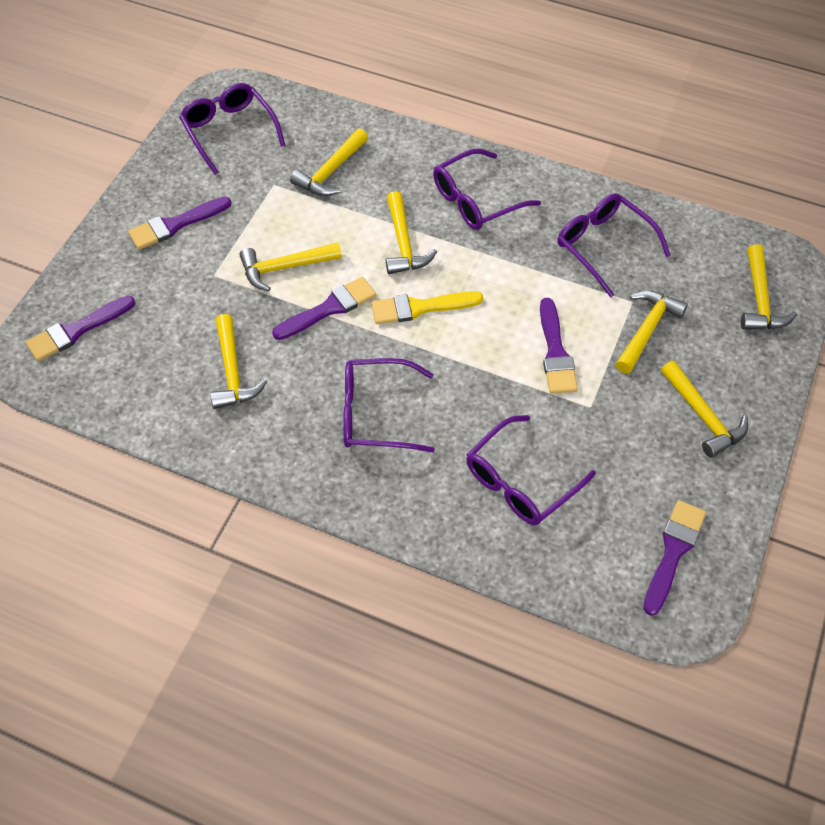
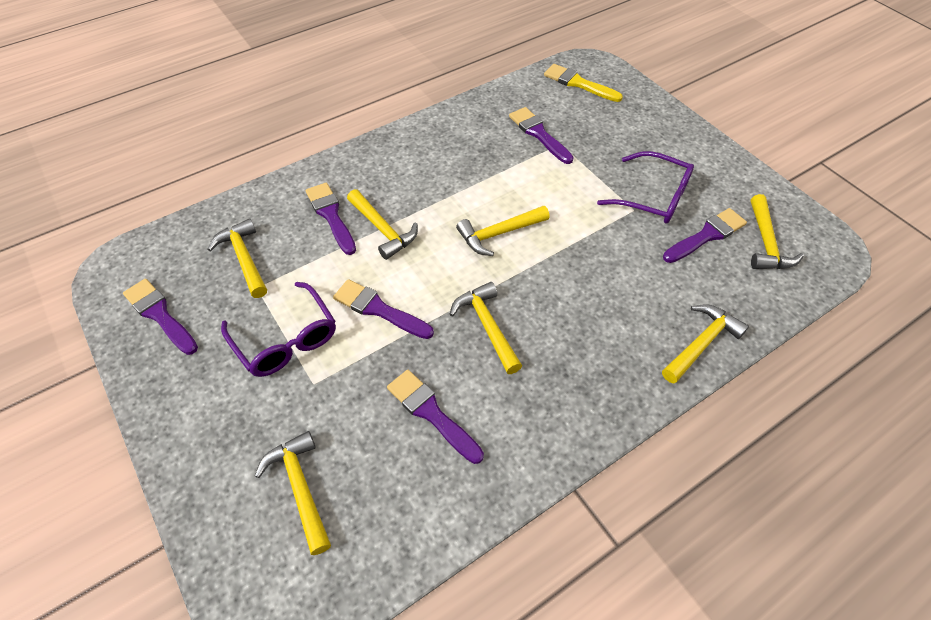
purple brush: 5 -> 6
purple glasses: 5 -> 2

